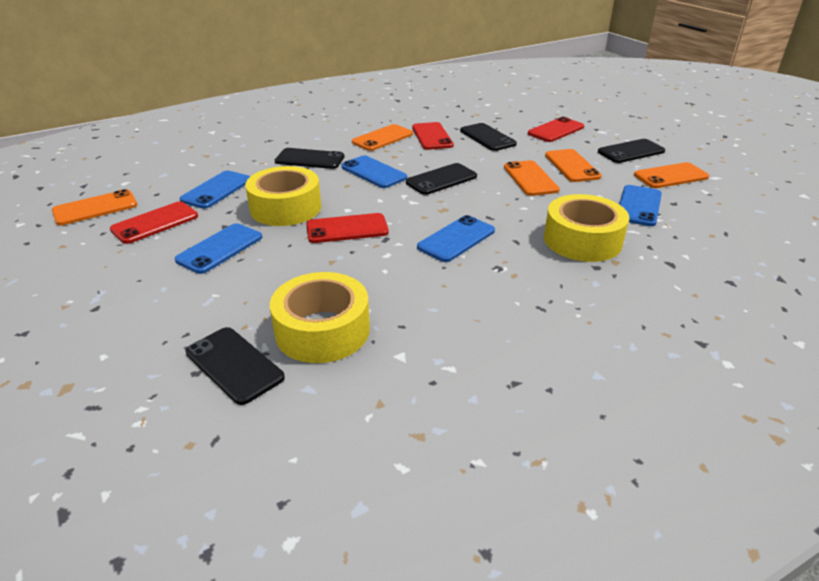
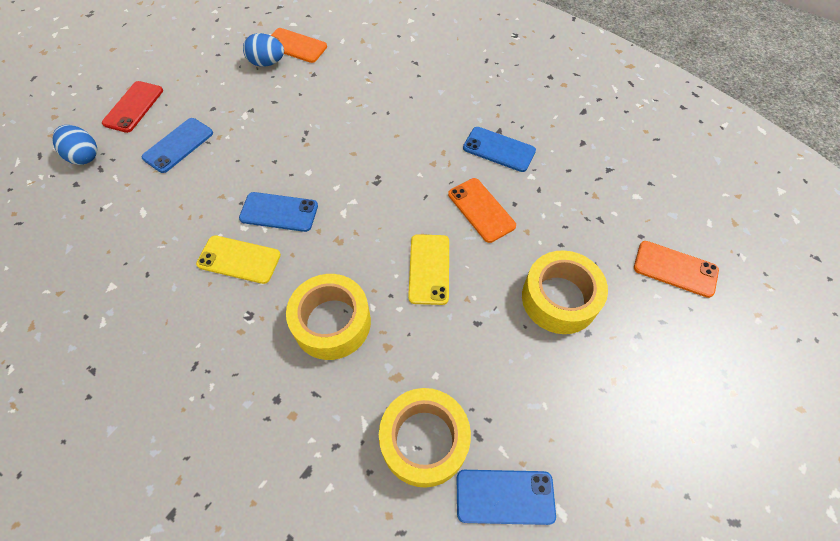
black phone: 5 -> 0
blue egg: 0 -> 2
blue phone: 5 -> 4
orange phone: 5 -> 3
red phone: 4 -> 1
yellow phone: 0 -> 2

